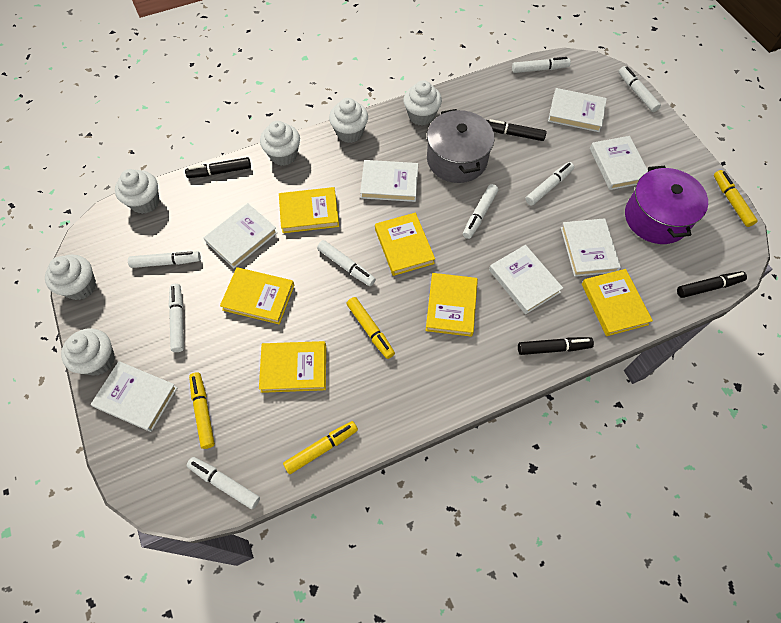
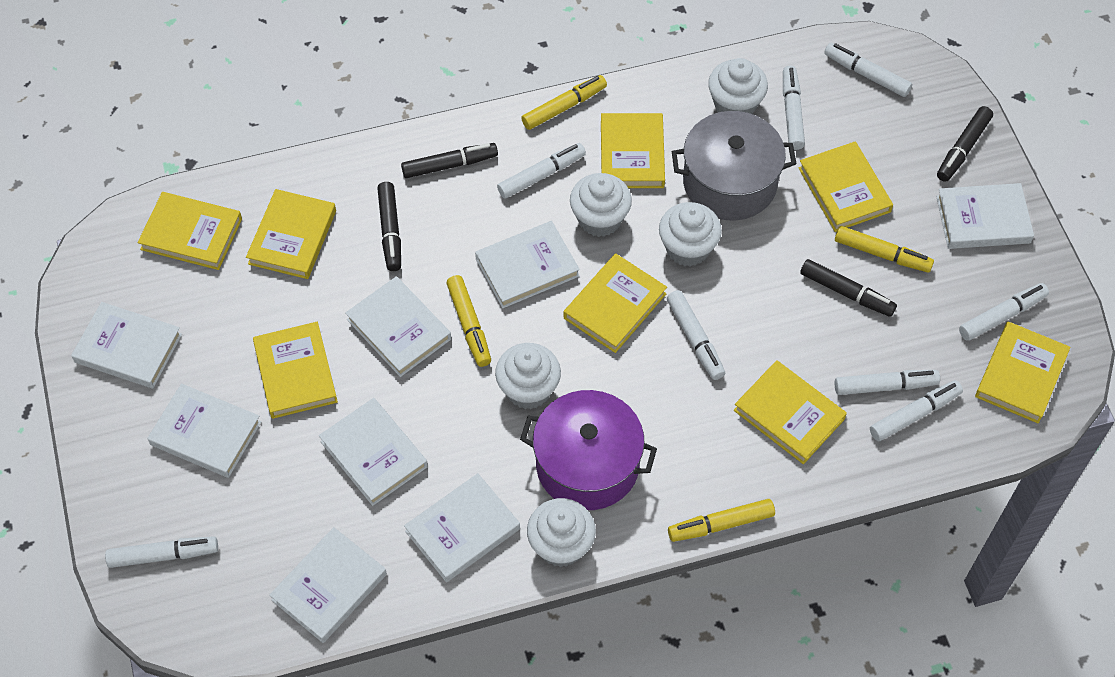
white book: 7 -> 8
white cupcake: 6 -> 5
yellow book: 6 -> 8

